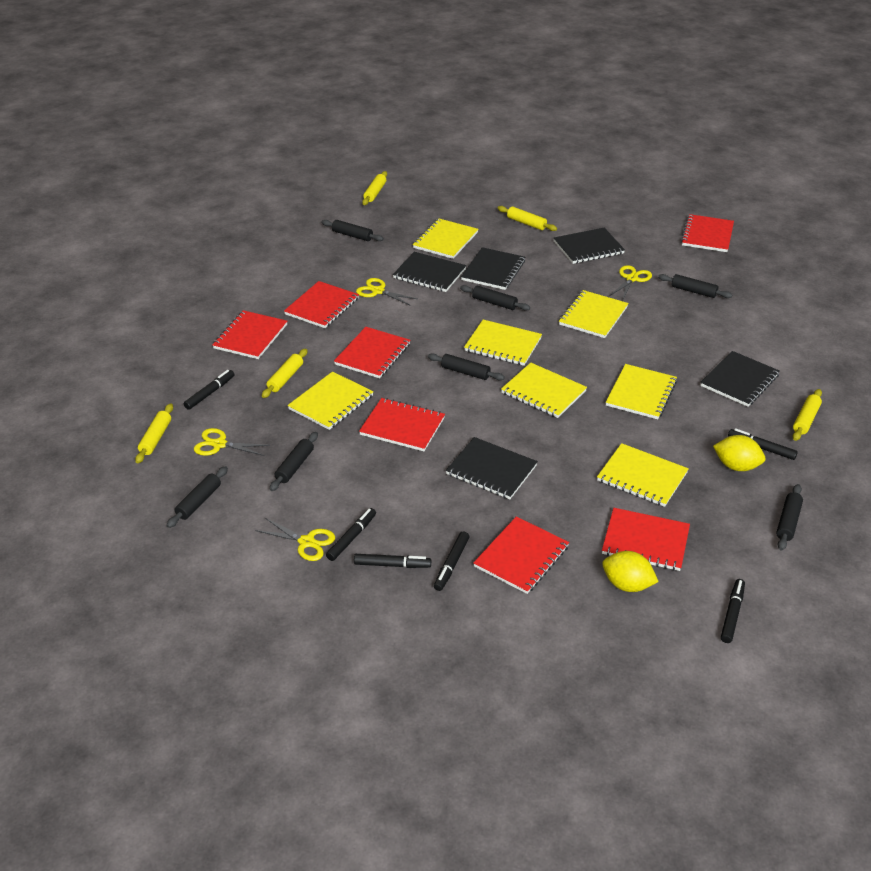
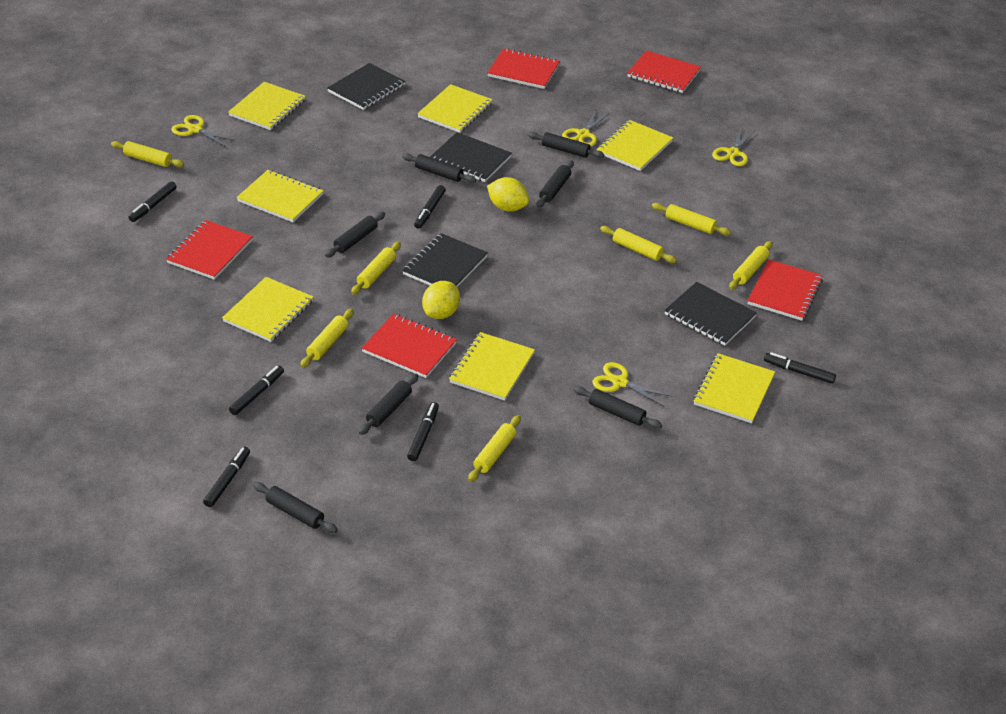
black notebook: 5 -> 4
red notebook: 7 -> 5
yellow rolling pin: 5 -> 7

